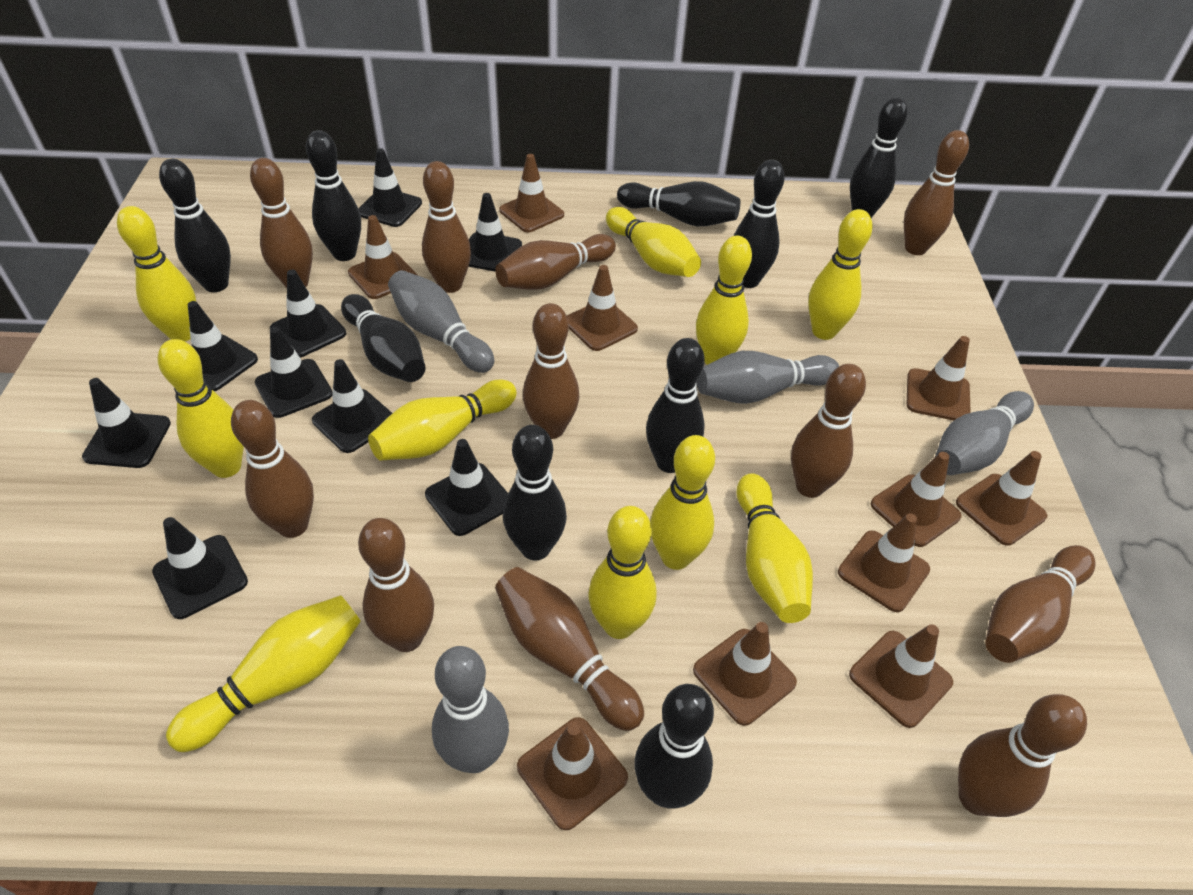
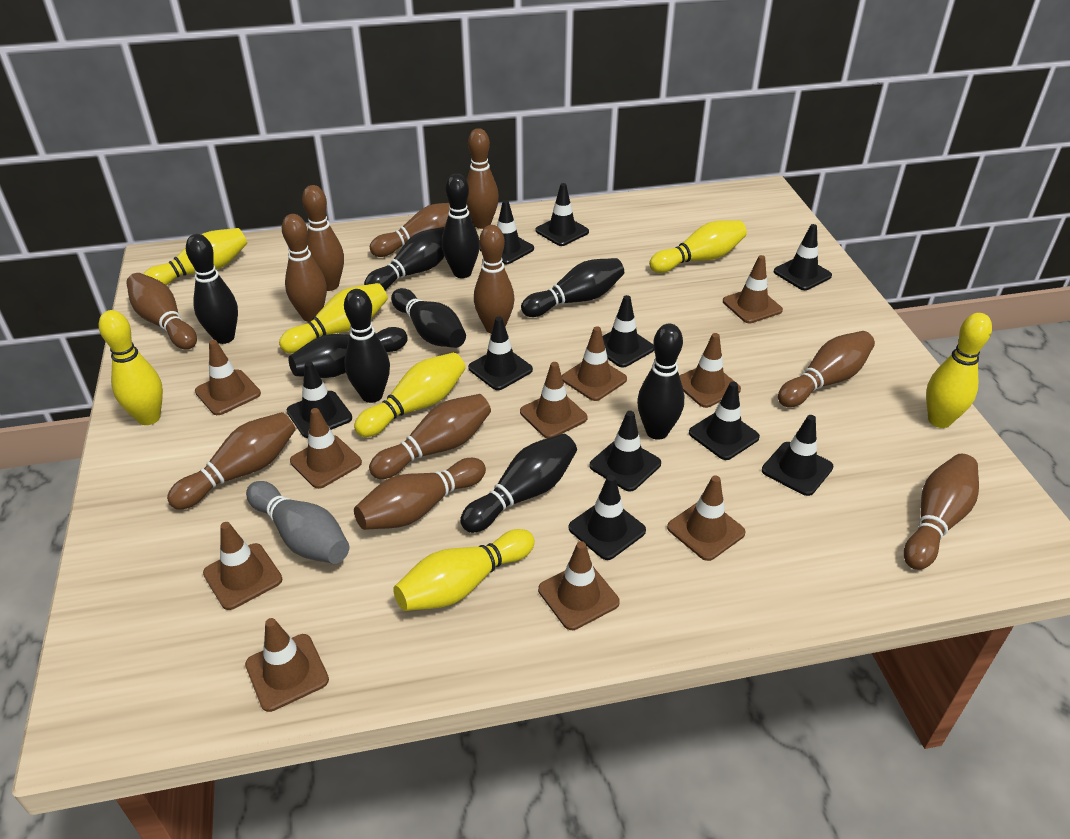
black traffic cone: 9 -> 10
grey bowling pin: 4 -> 1
yellow bowling pin: 10 -> 7

